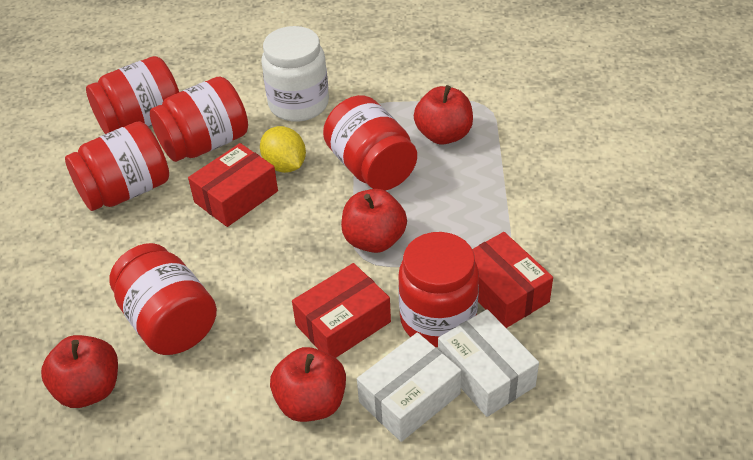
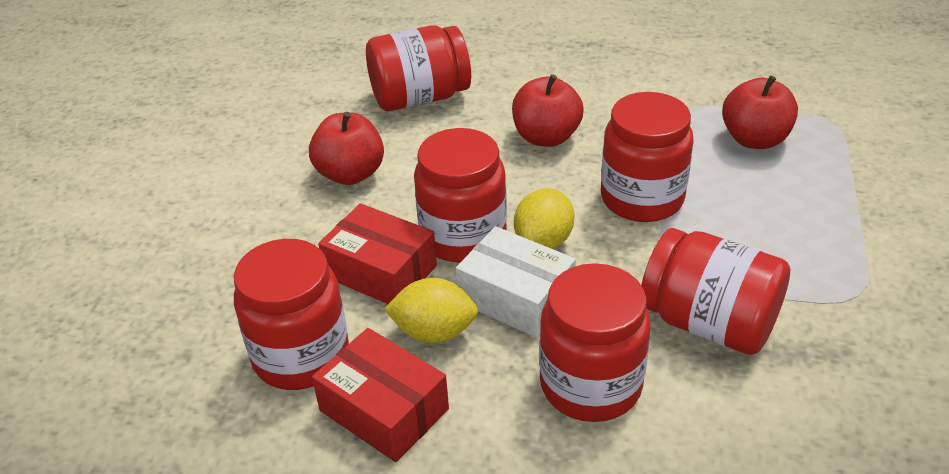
red apple: 4 -> 3
red box: 3 -> 2
white box: 2 -> 1
white jar: 1 -> 0
yellow lemon: 1 -> 2

